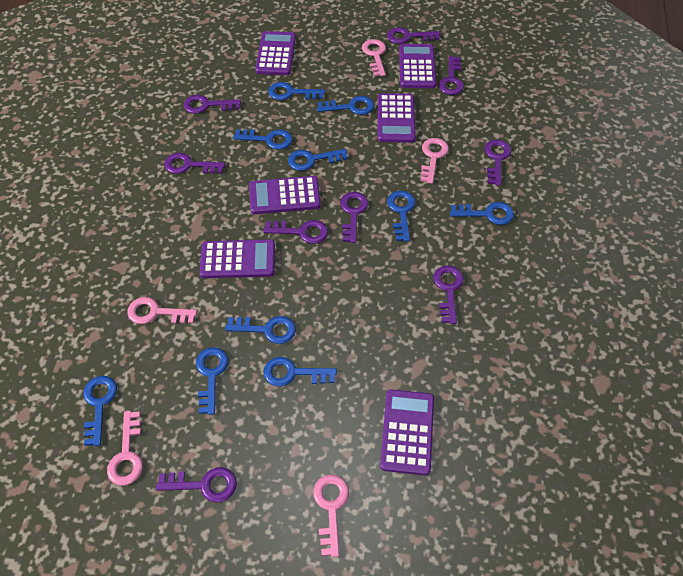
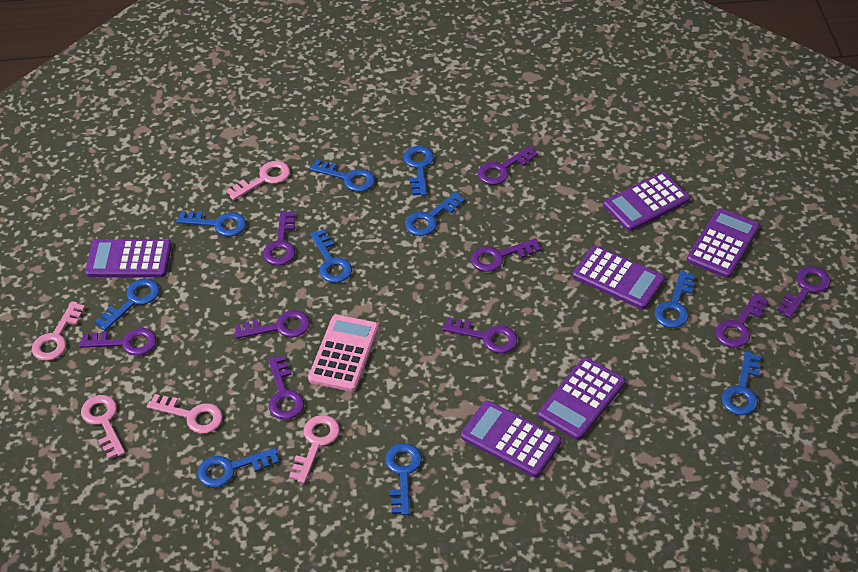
pink calculator: 0 -> 1

